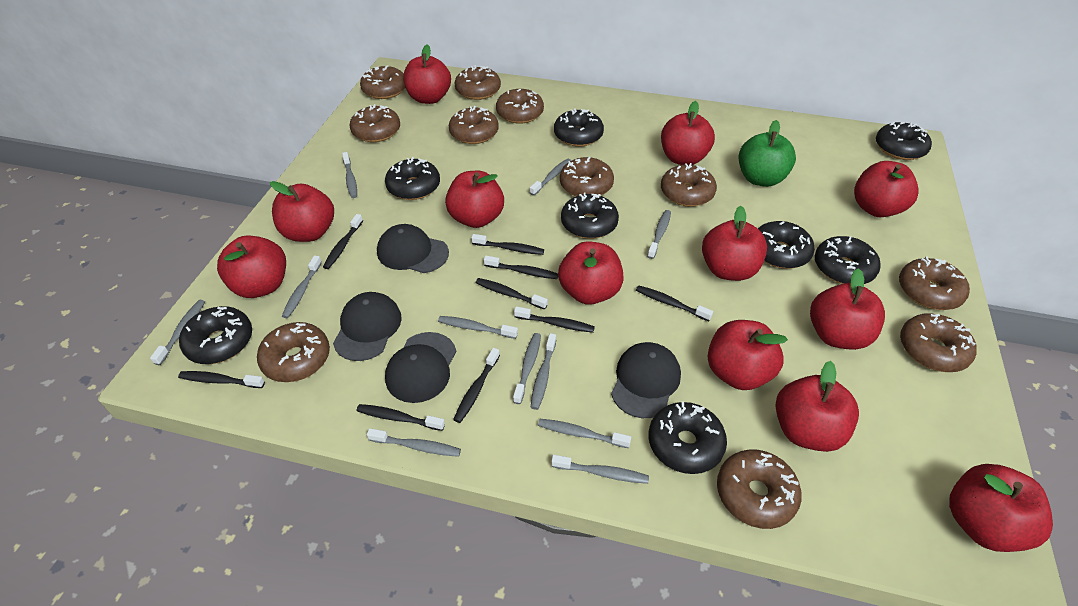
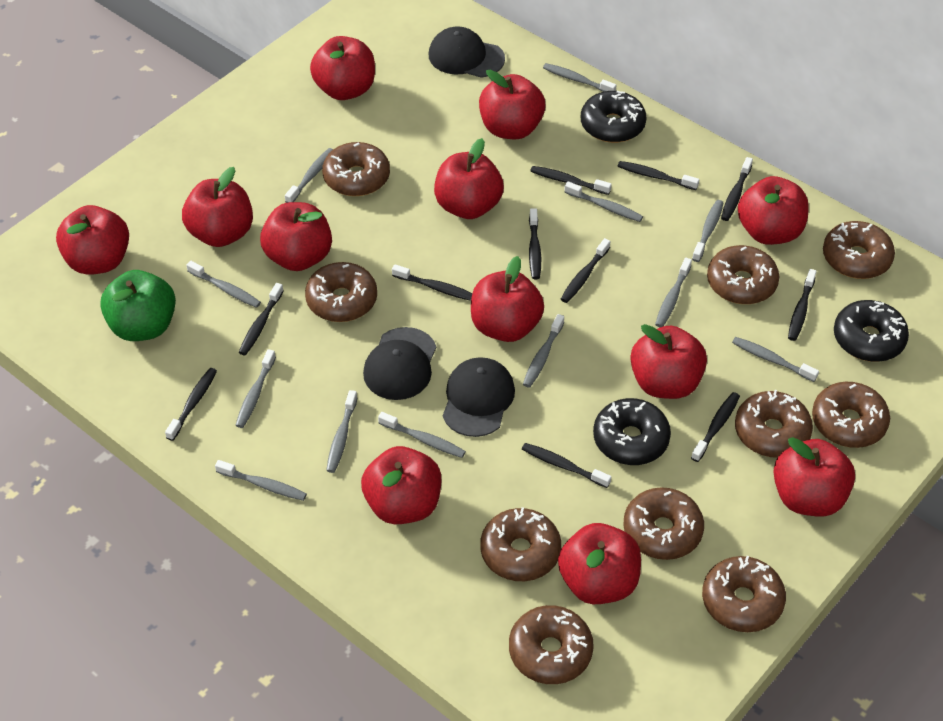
black cap: 4 -> 3
black donut: 8 -> 3
black toothbrush: 9 -> 11
brown donut: 11 -> 10
grey toothbrush: 11 -> 12

